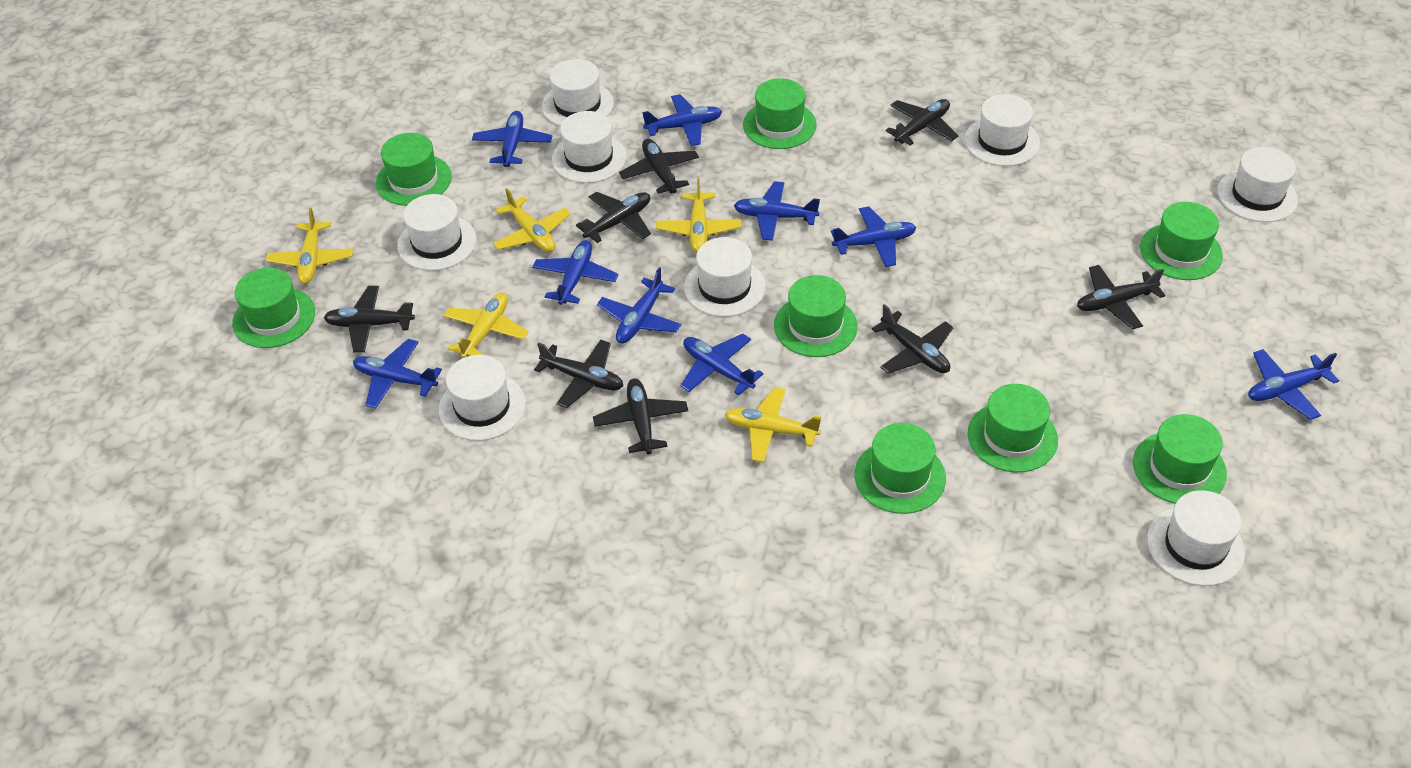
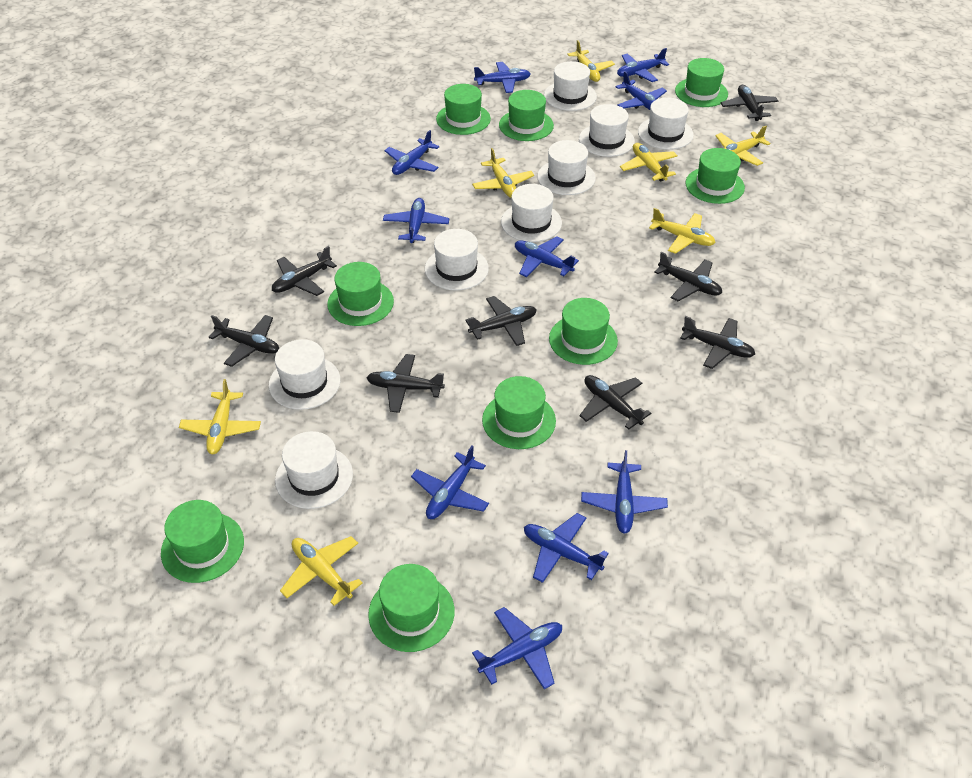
blue plane: 9 -> 10
green hat: 8 -> 9
yellow plane: 5 -> 7

